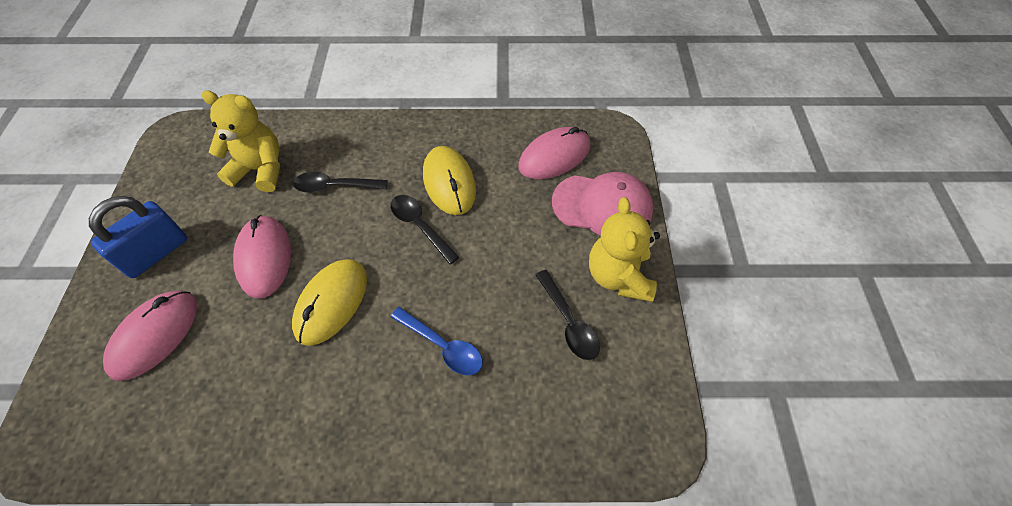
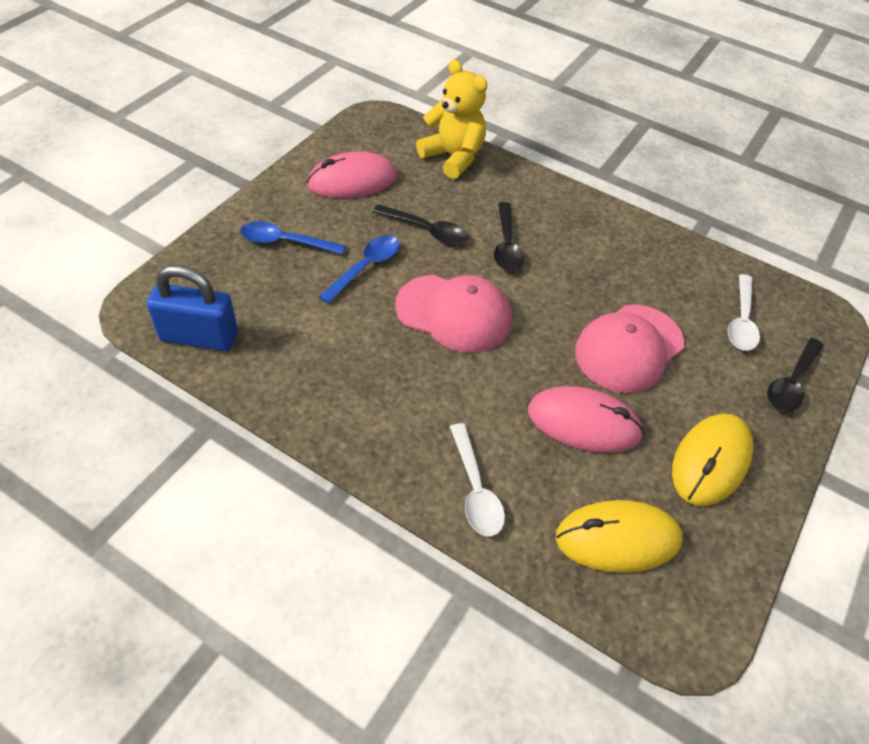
blue spoon: 1 -> 2
pink cap: 1 -> 2
pink mouse: 3 -> 2
white spoon: 0 -> 2
yellow teddy bear: 2 -> 1

